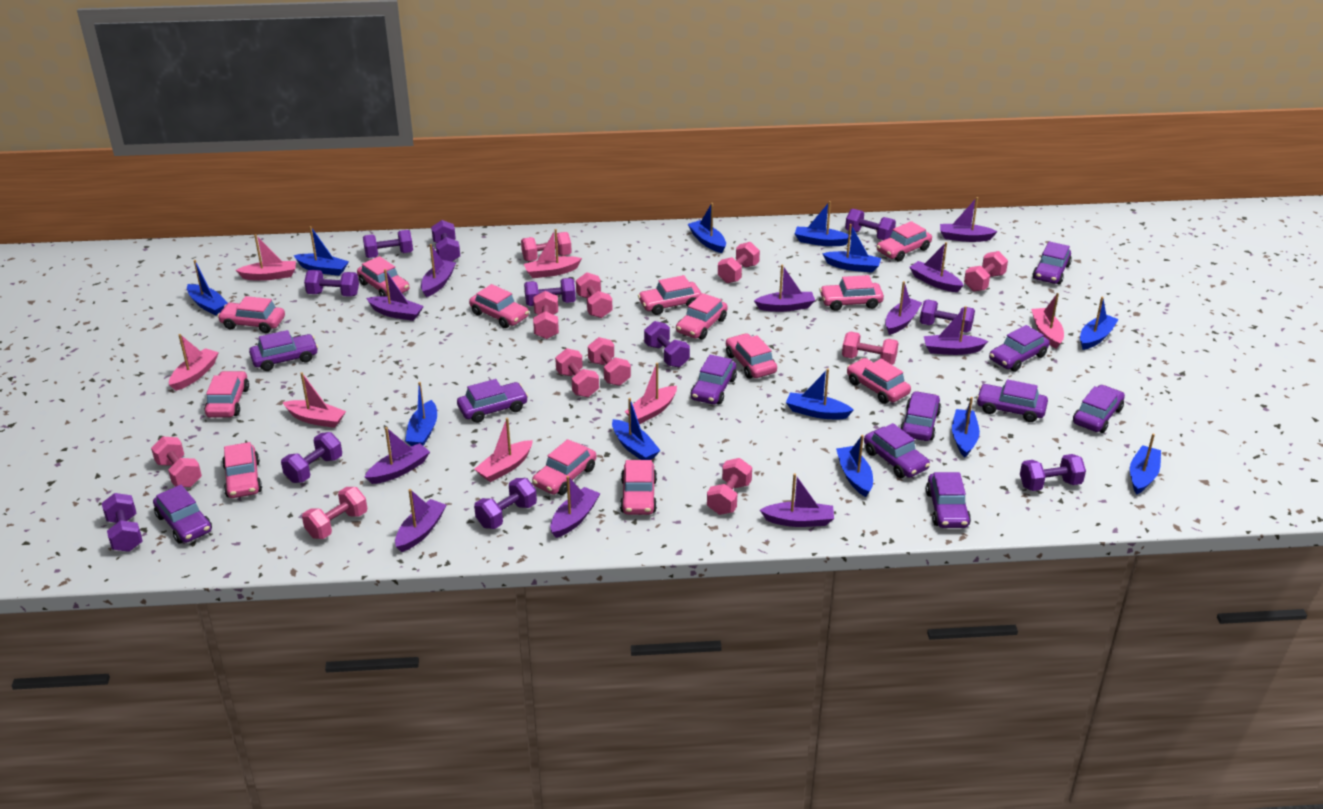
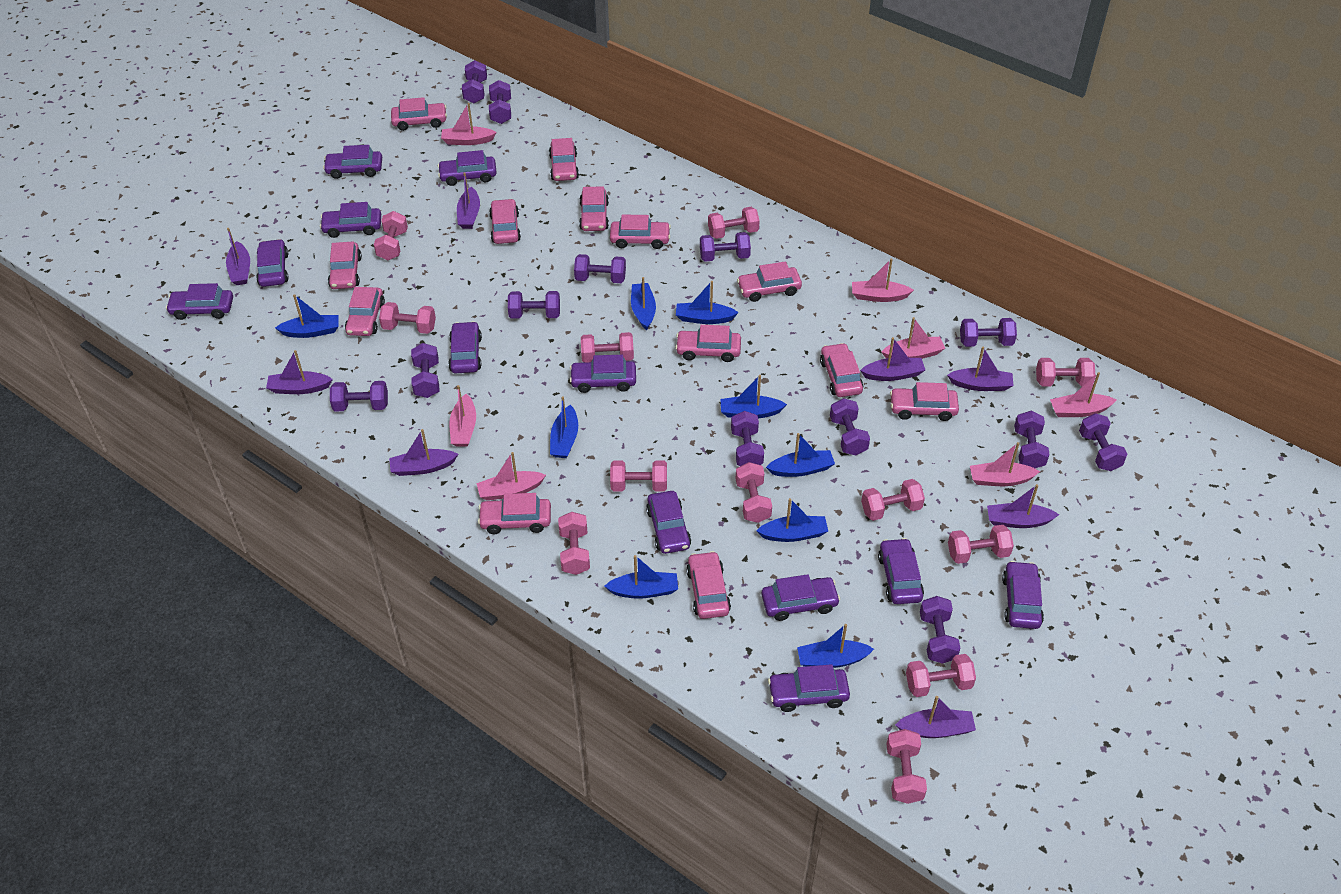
blue boat: 12 -> 9
pink dumbbell: 11 -> 12
purple boat: 11 -> 8
purple car: 11 -> 12
purple dumbbell: 11 -> 13

